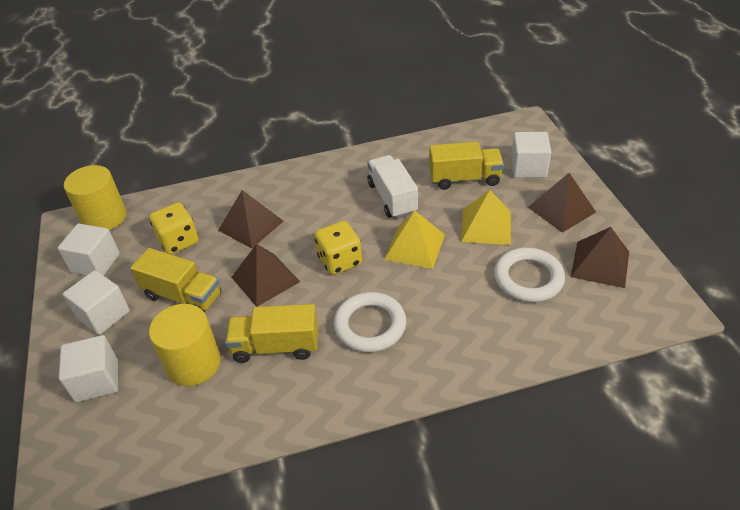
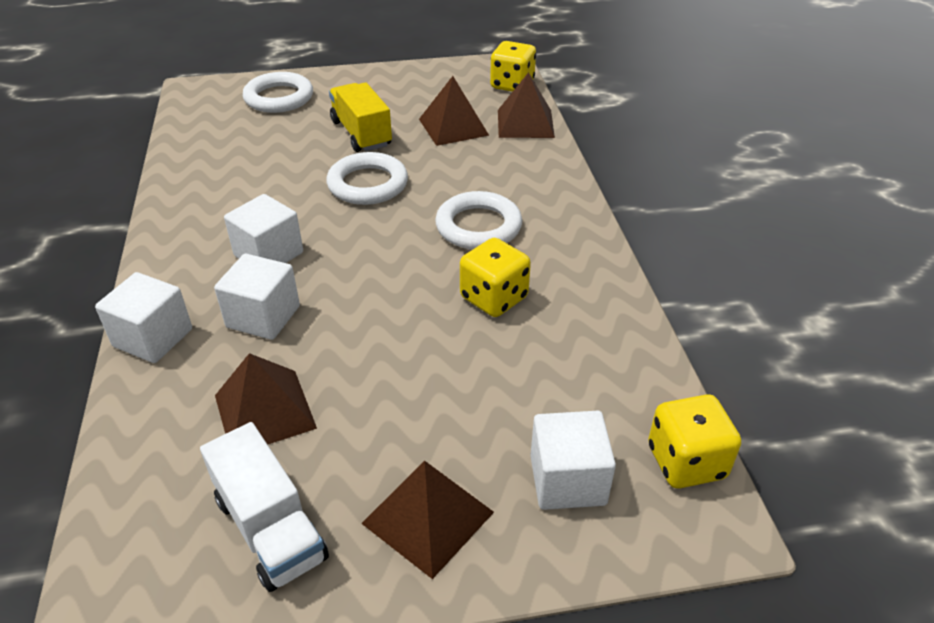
white ring: 2 -> 3
yellow cylinder: 2 -> 0
yellow dice: 2 -> 3
yellow pyramid: 2 -> 0
yellow truck: 3 -> 1

